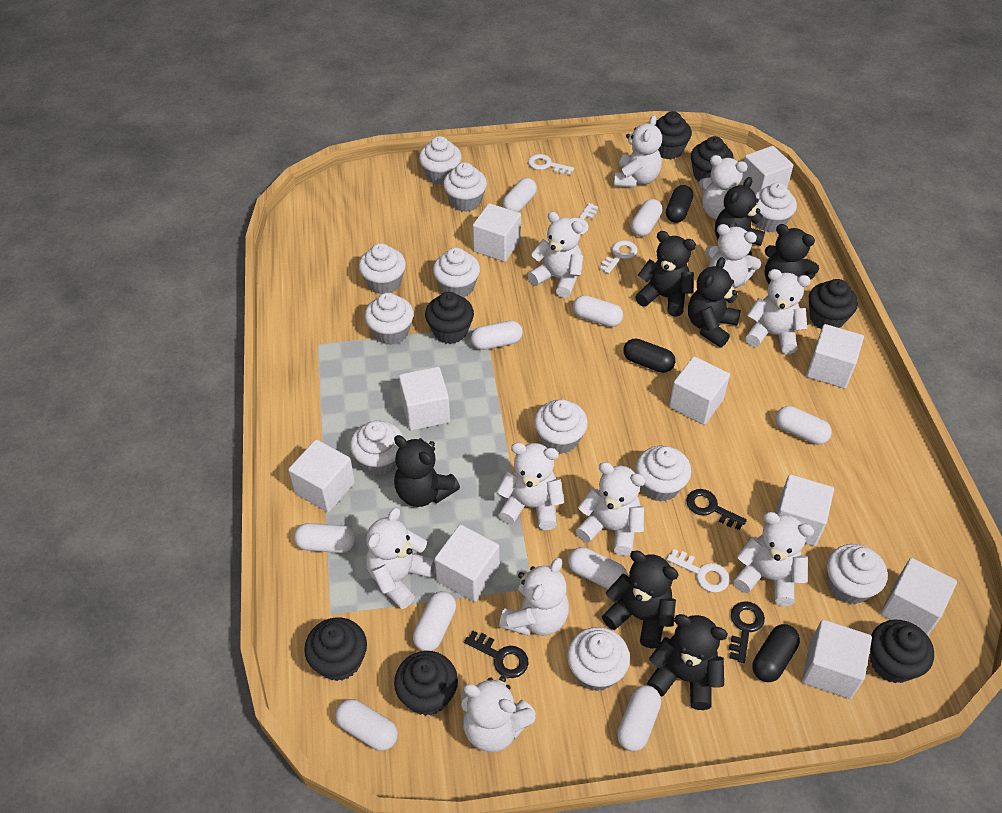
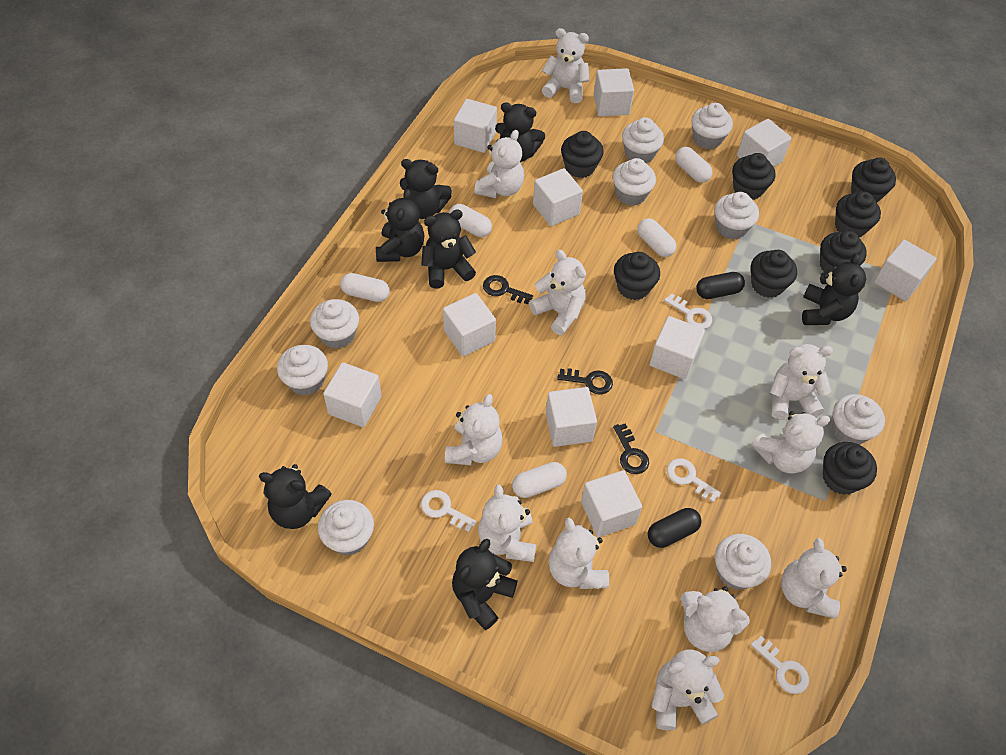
black capsule: 3 -> 2
black cupcake: 7 -> 8
white capsule: 10 -> 5
white cupcake: 11 -> 9

